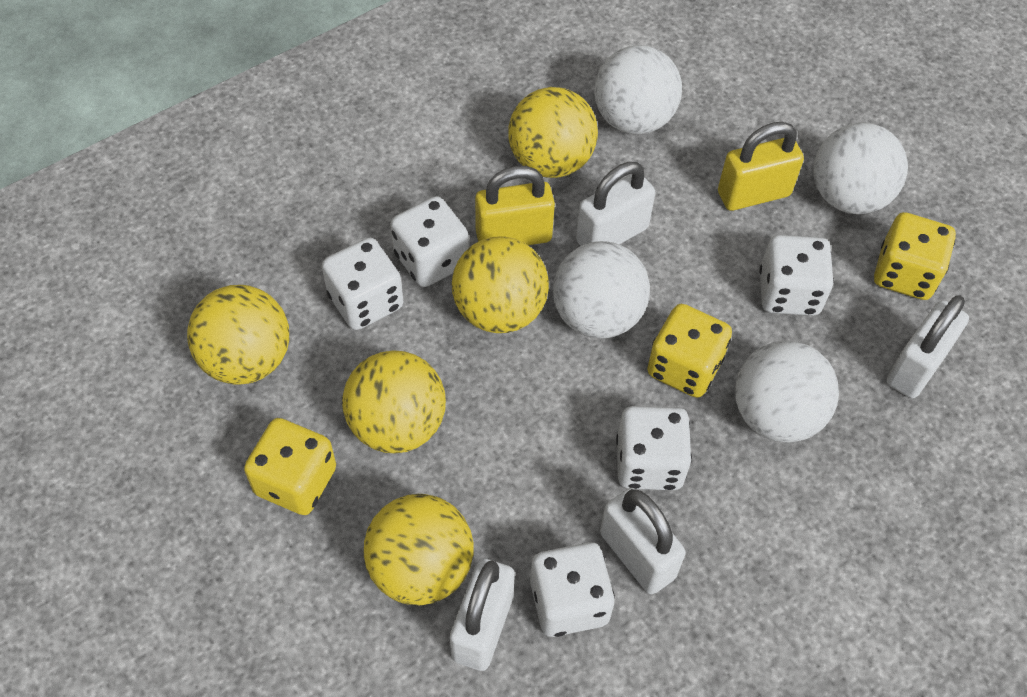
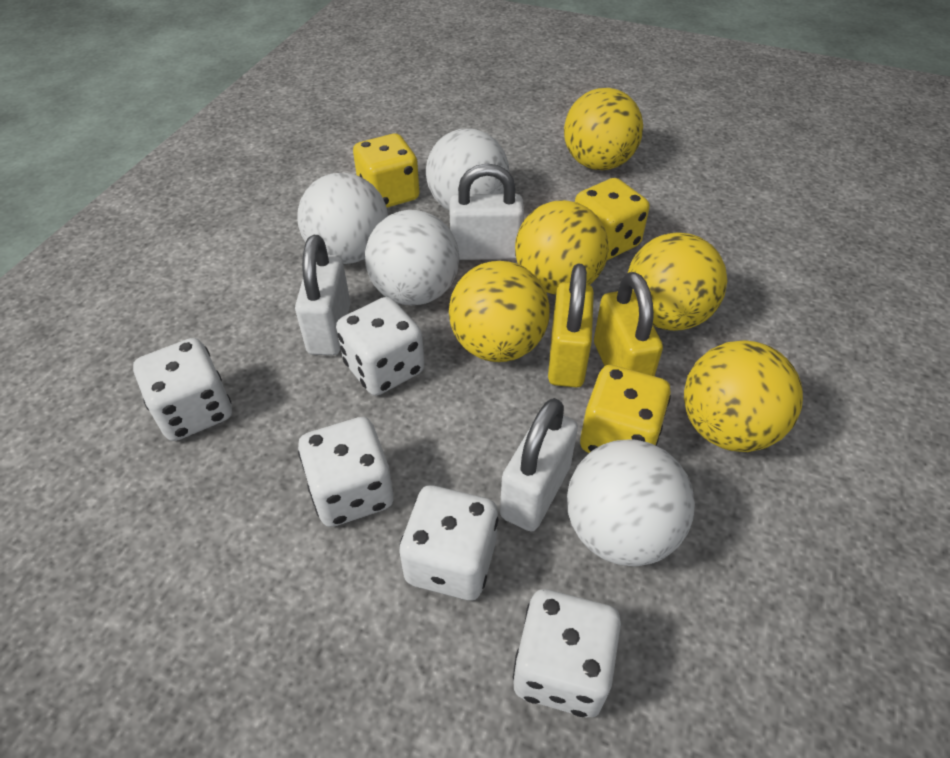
white padlock: 4 -> 3

